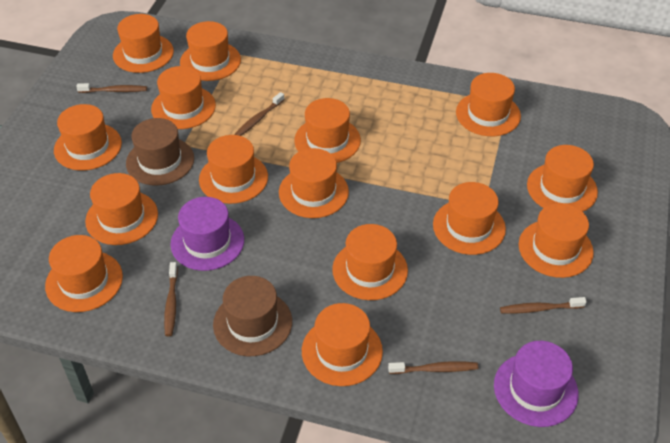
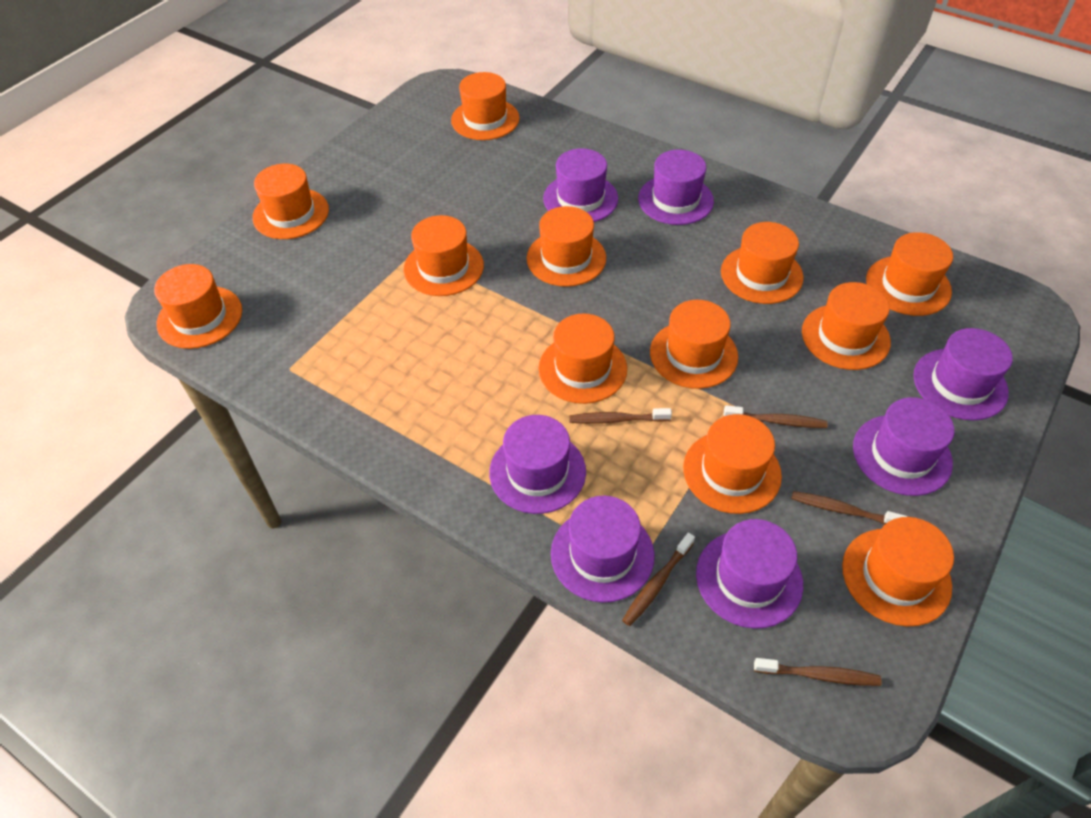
brown hat: 2 -> 0
orange hat: 15 -> 12
purple hat: 2 -> 7

